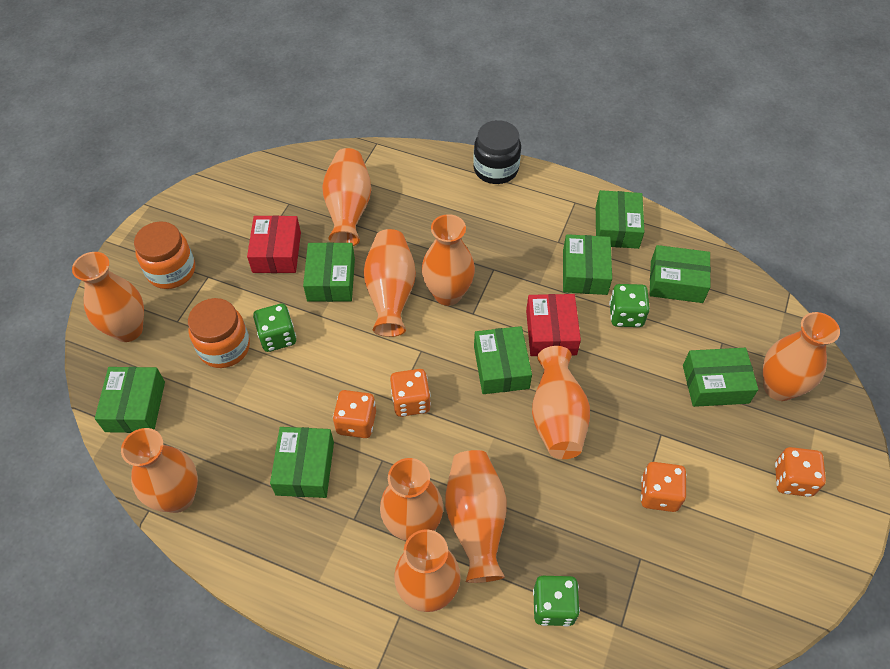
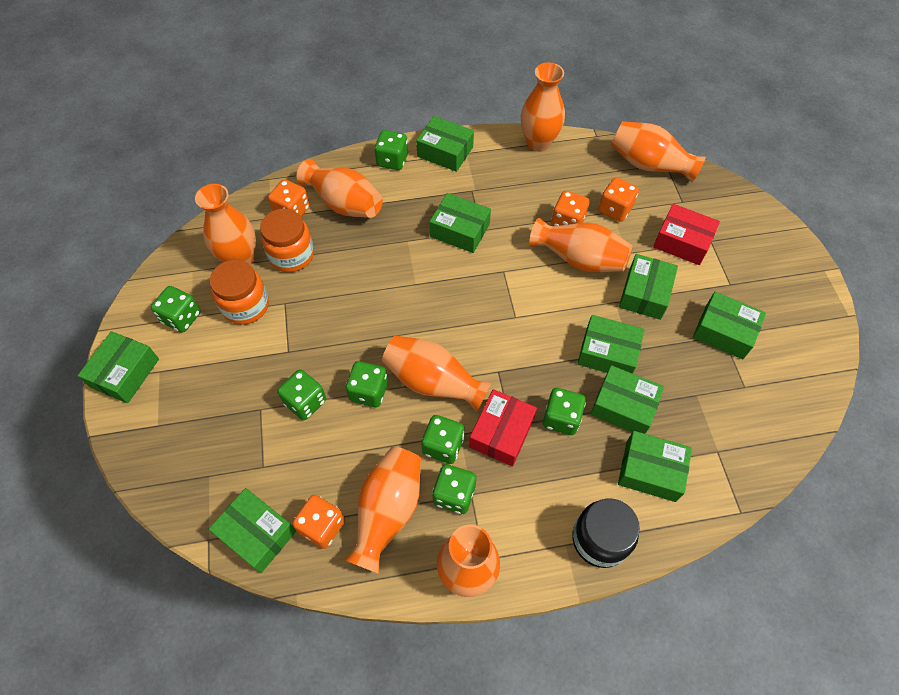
green box: 8 -> 9
green dice: 3 -> 7
orange vase: 10 -> 8

